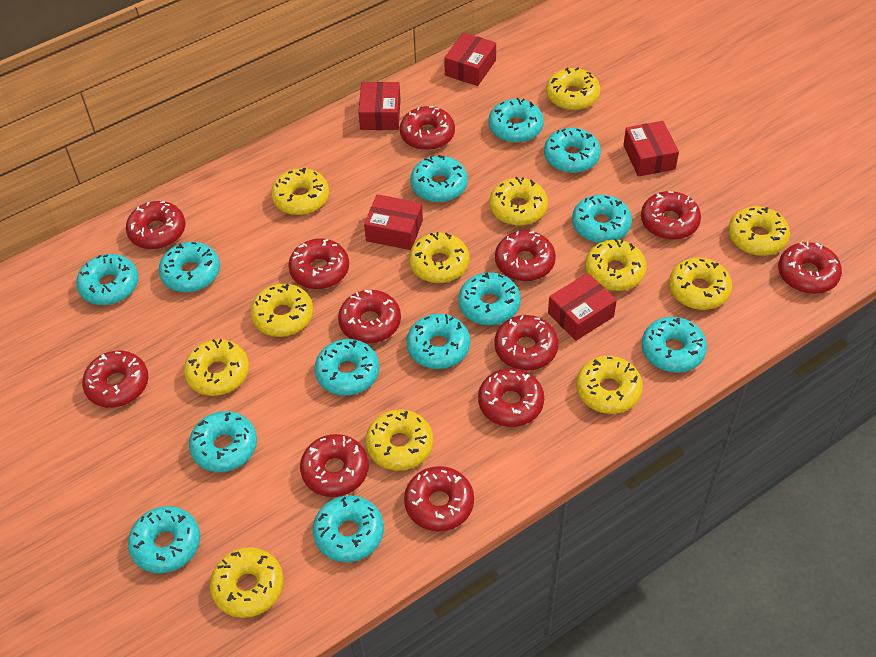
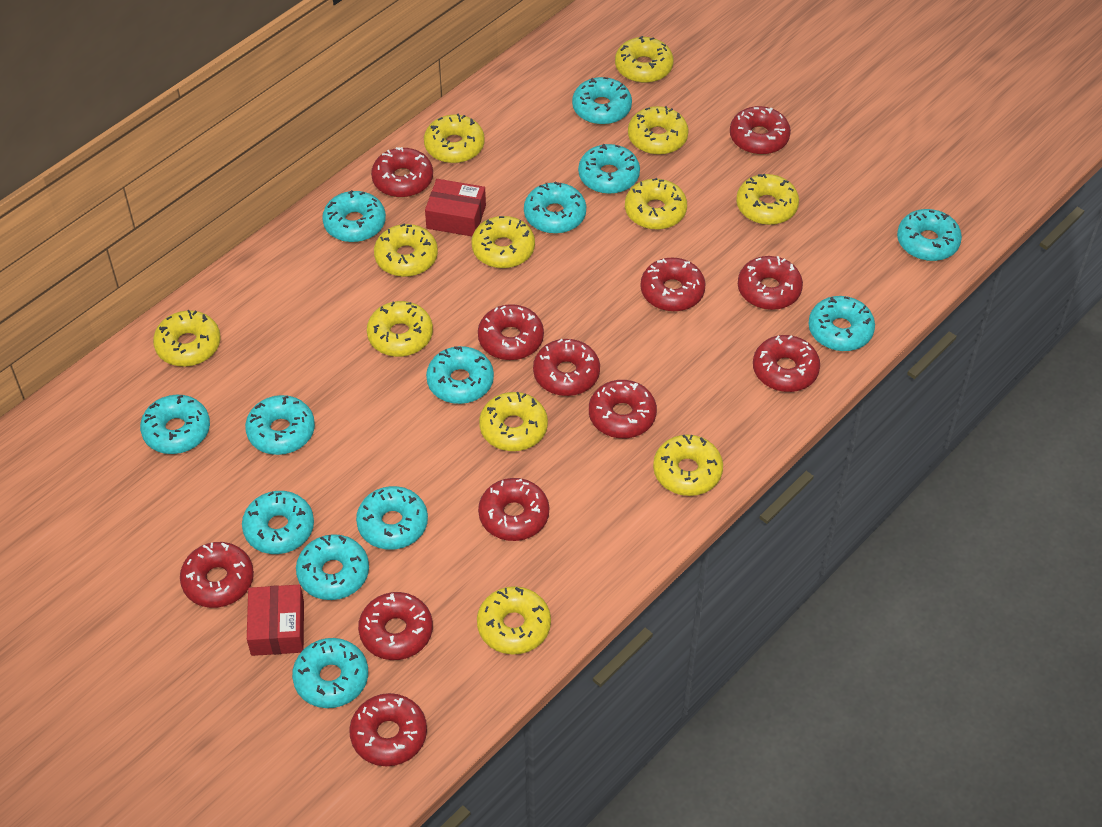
red box: 5 -> 2

